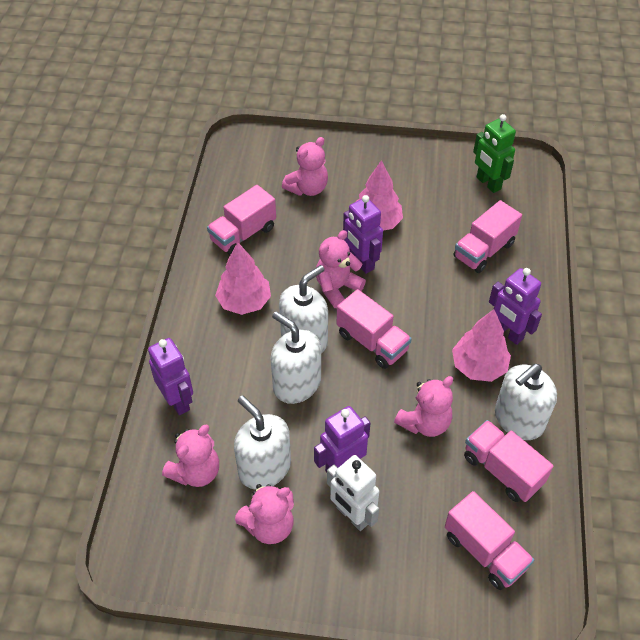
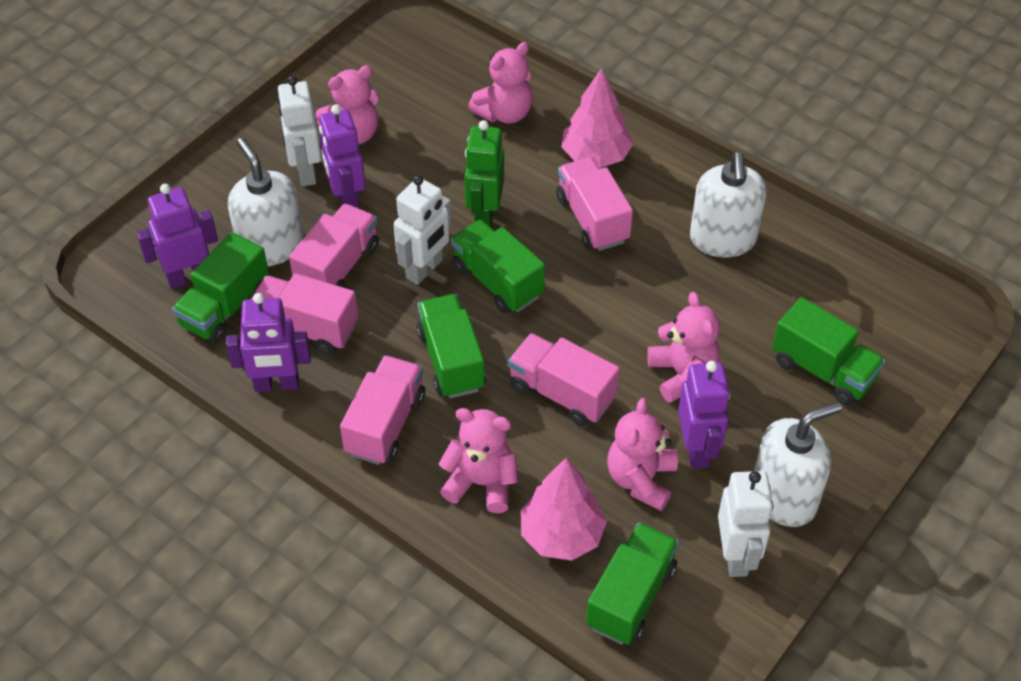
green truck: 0 -> 5
pink tree: 3 -> 2
white robot: 1 -> 3
white soap dispenser: 4 -> 3

